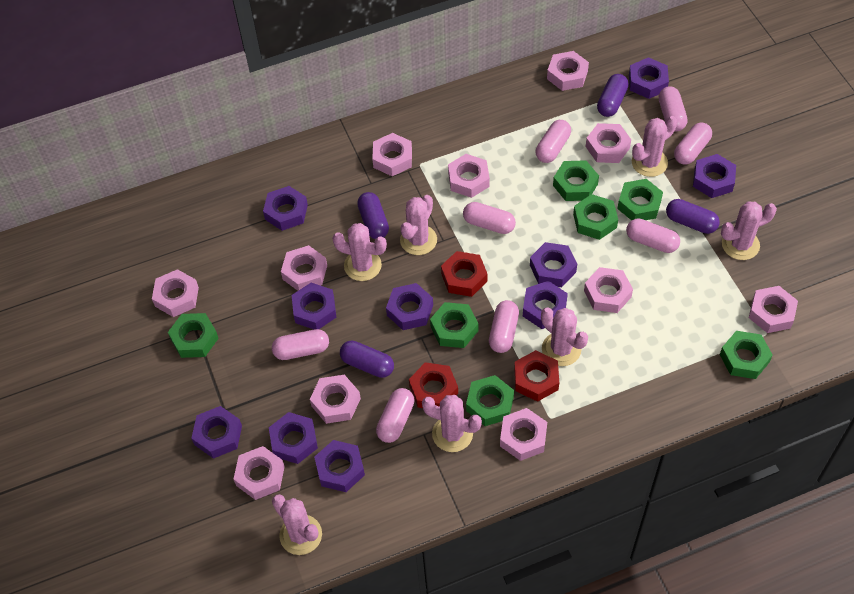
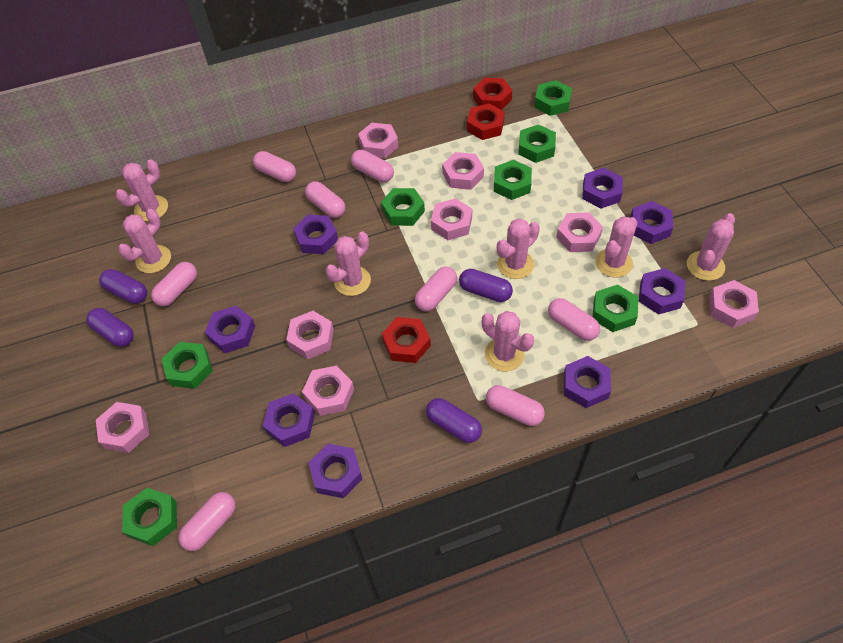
pink nut: 11 -> 8
purple nut: 10 -> 8

